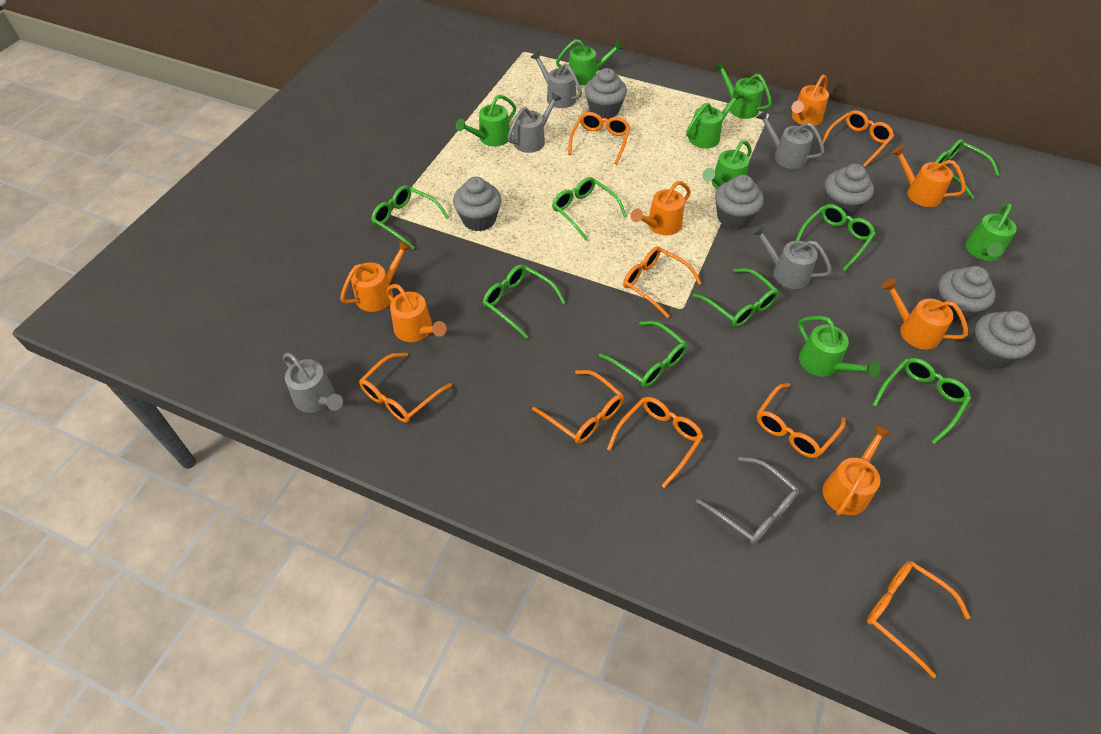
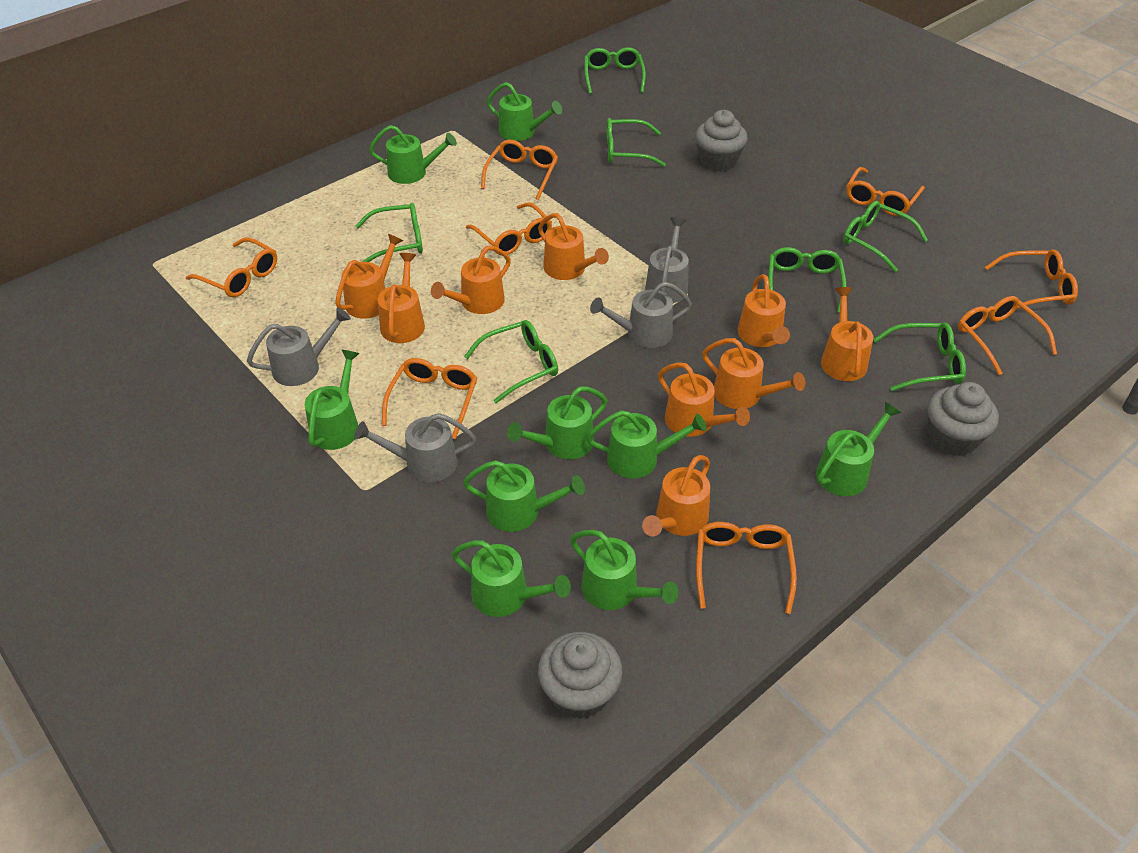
green glasses: 8 -> 7
green watering can: 7 -> 9
grey cupcake: 6 -> 3
grey glasses: 1 -> 0
grey watering can: 5 -> 4
orange watering can: 7 -> 9

